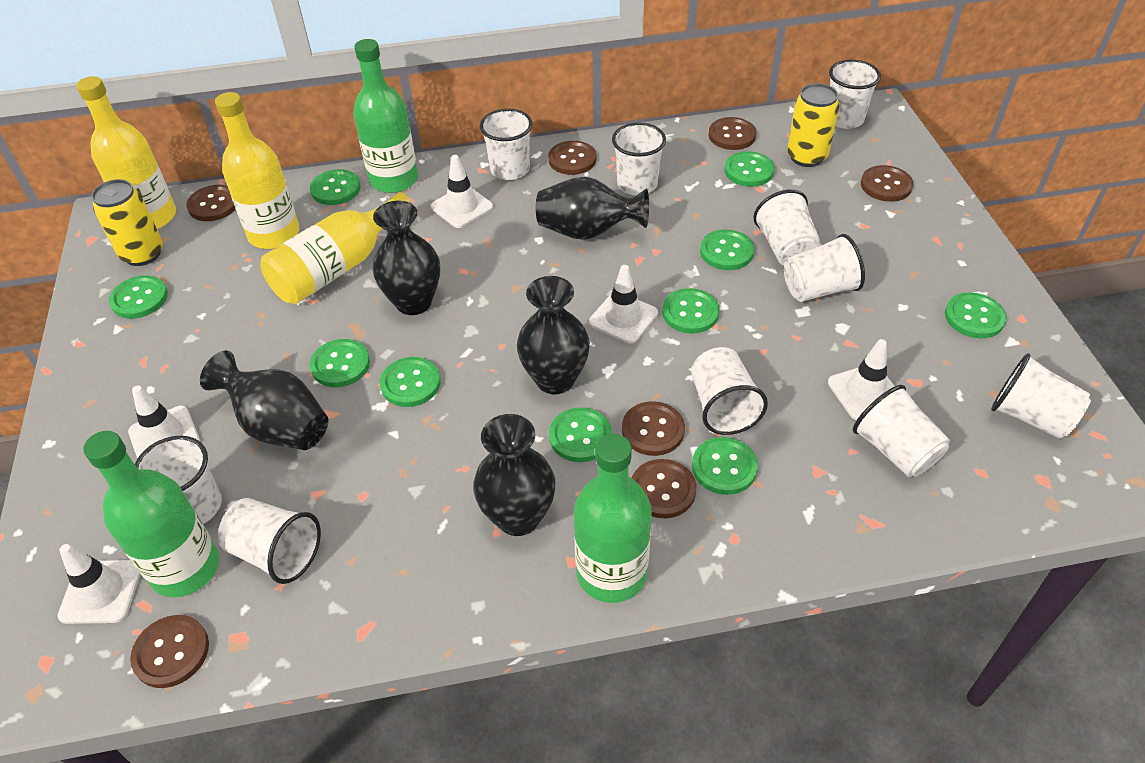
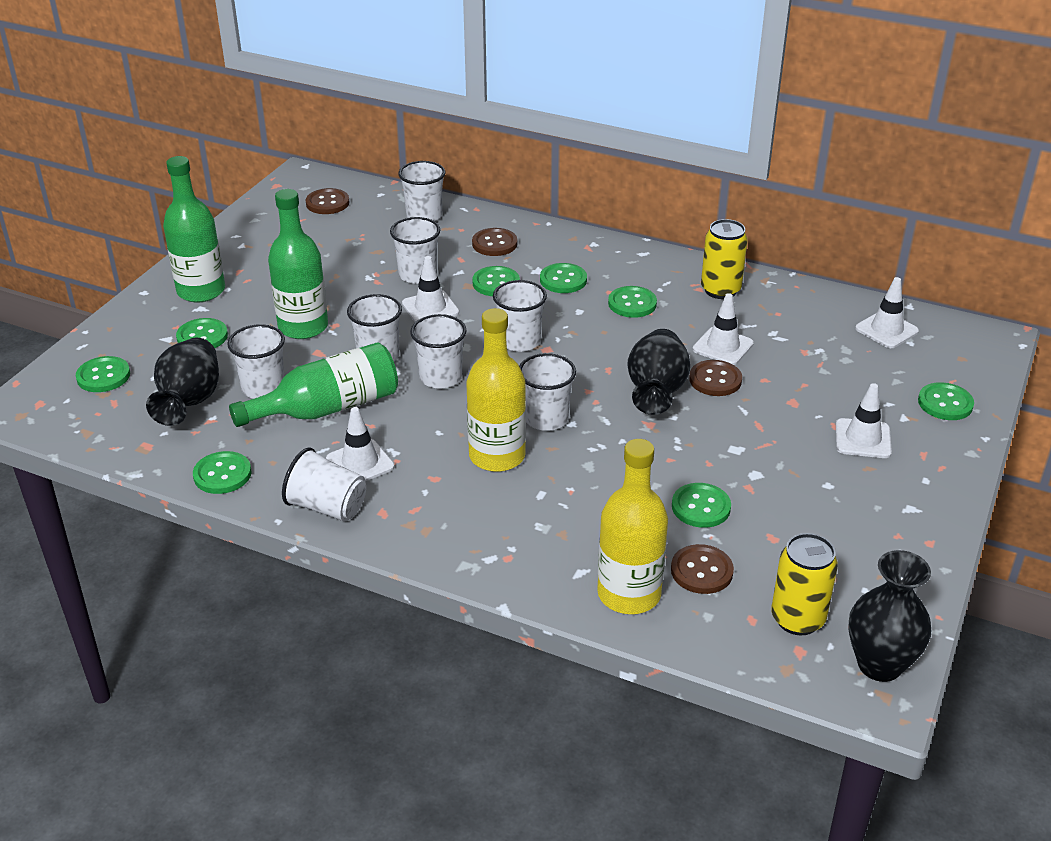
black vase: 5 -> 3
brown button: 7 -> 4
green button: 10 -> 8
white cup: 10 -> 8
yellow bottle: 3 -> 2

